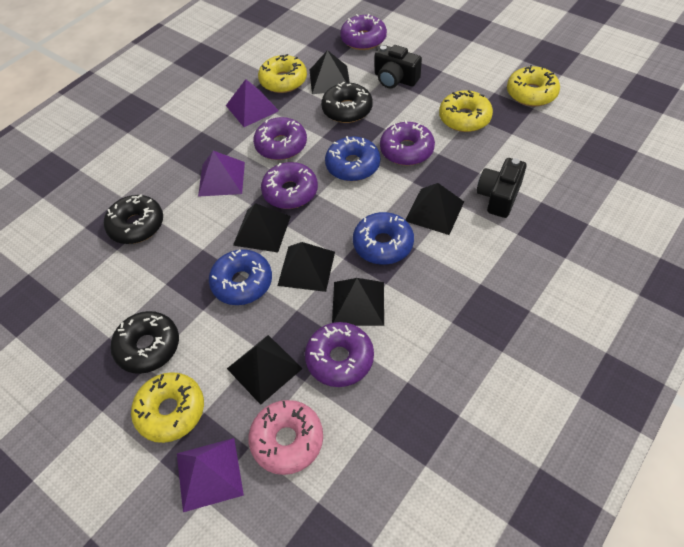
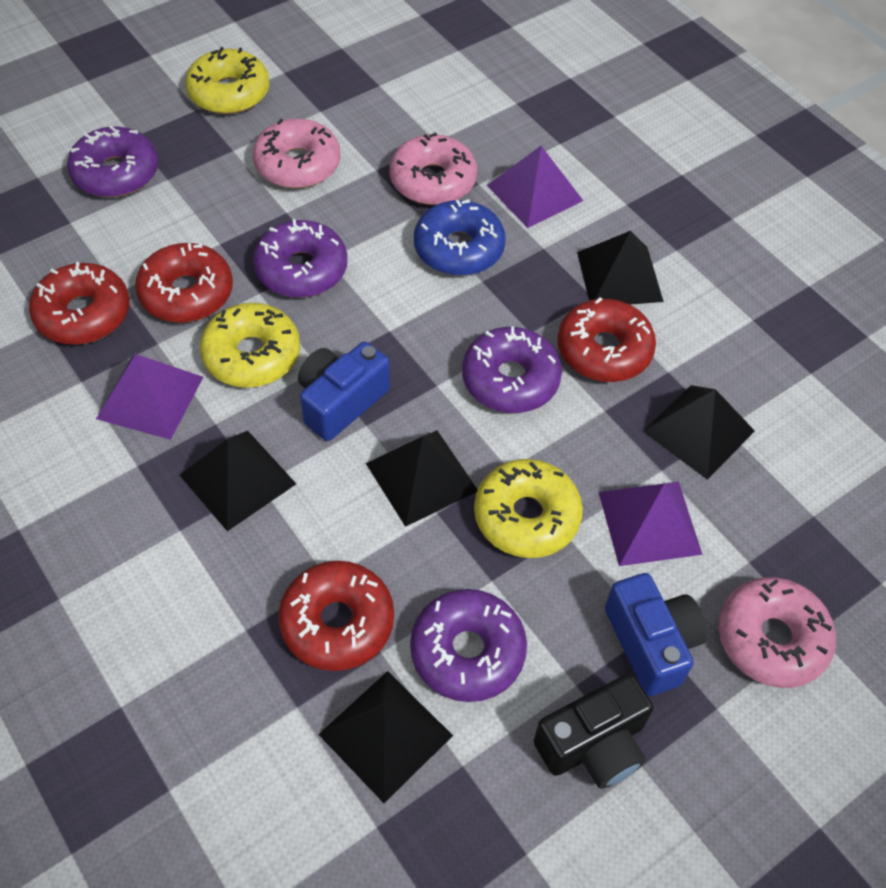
black camera: 2 -> 1
black donut: 3 -> 0
black pyramid: 6 -> 5
blue camera: 0 -> 2
blue donut: 3 -> 1
pink donut: 1 -> 3
purple donut: 5 -> 4
red donut: 0 -> 4
yellow donut: 4 -> 3

